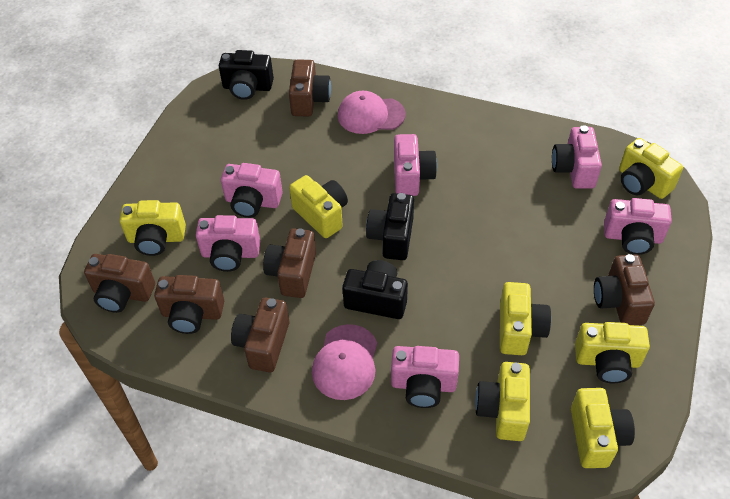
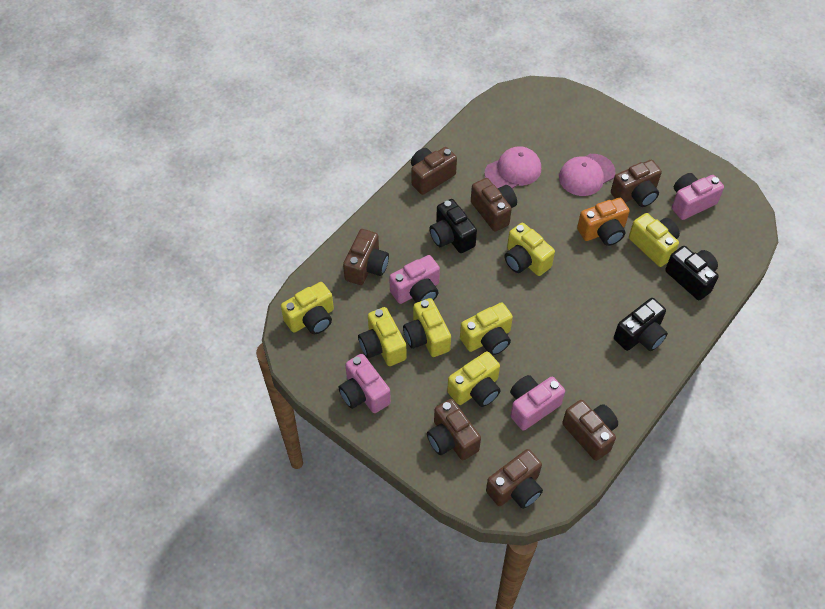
brown camera: 6 -> 7
orange camera: 0 -> 1
pink camera: 6 -> 4

